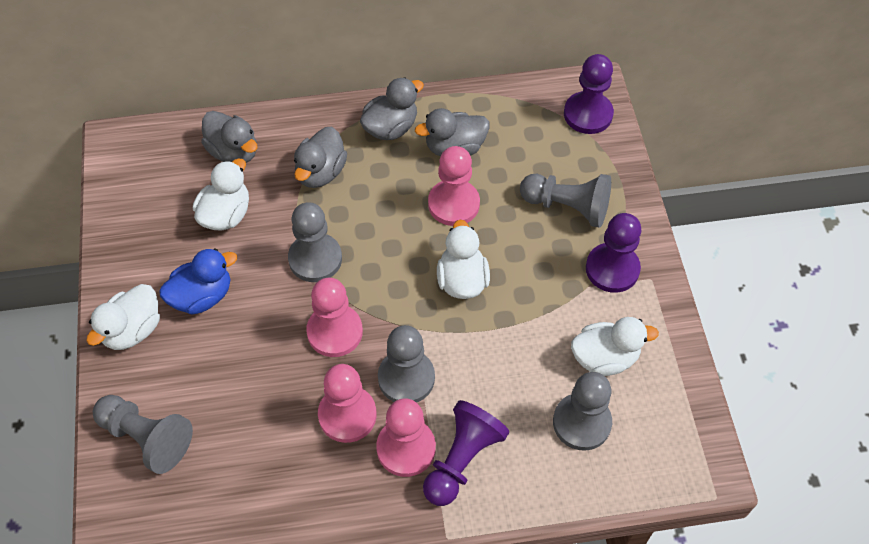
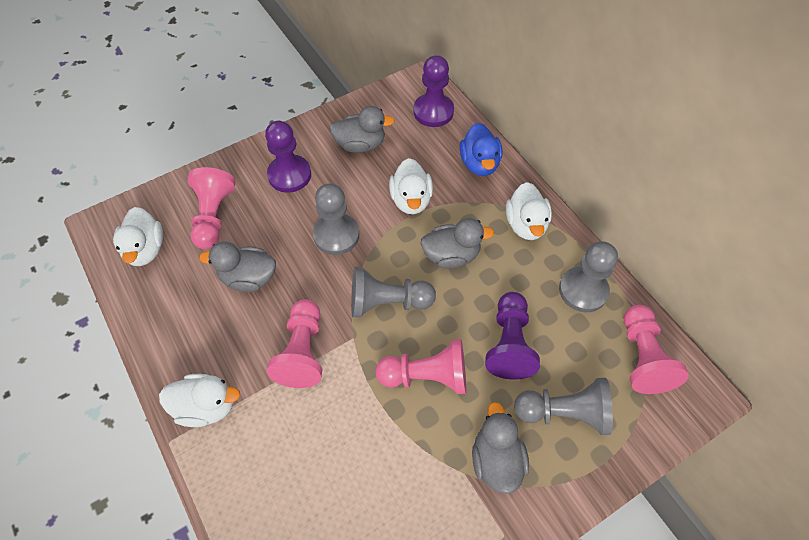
grey pawn: 5 -> 4

